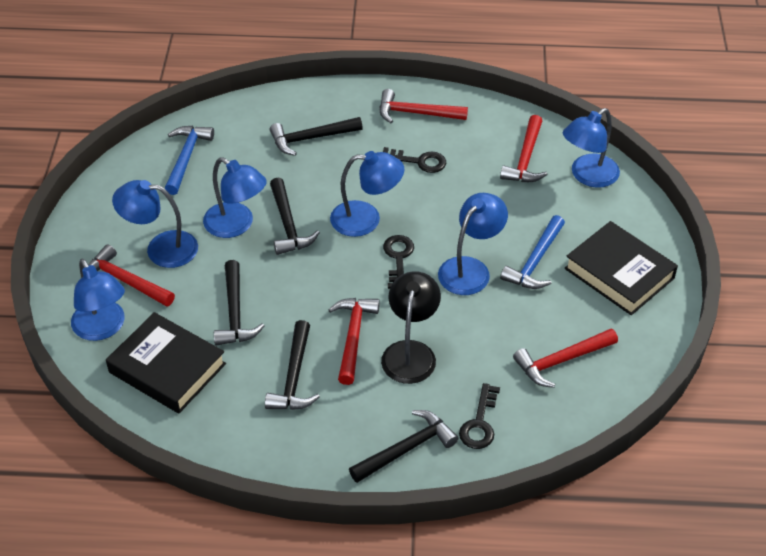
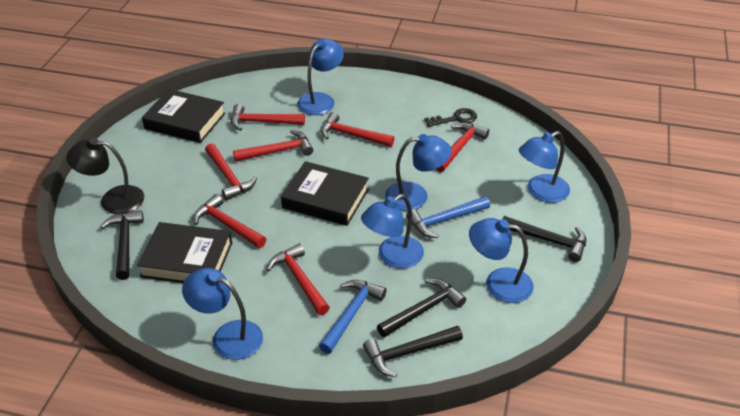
black book: 2 -> 3
black hammer: 5 -> 4
black key: 3 -> 1
red hammer: 5 -> 7

